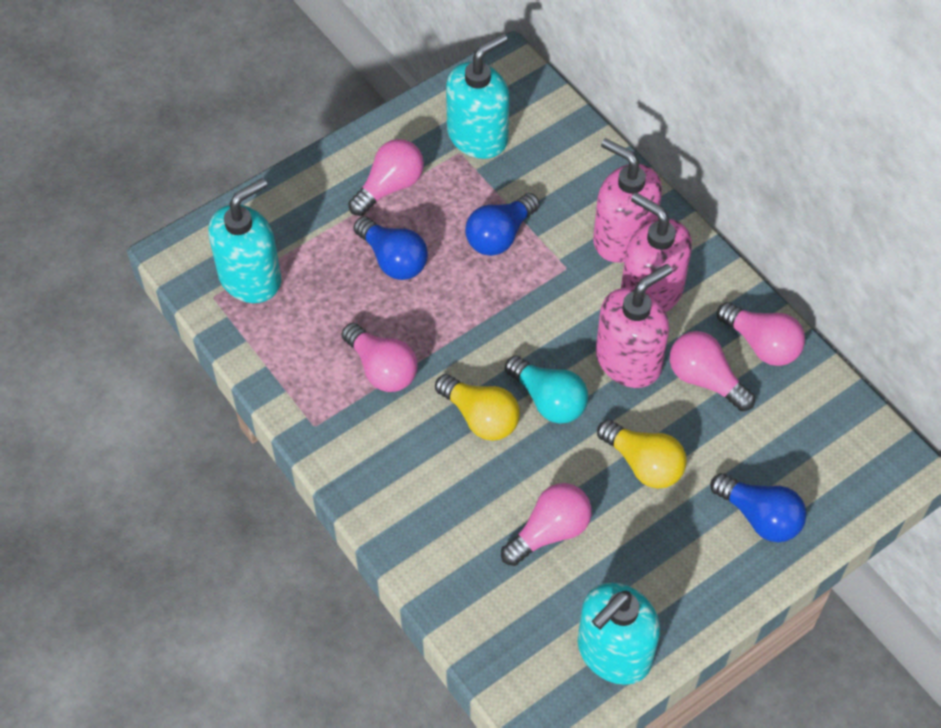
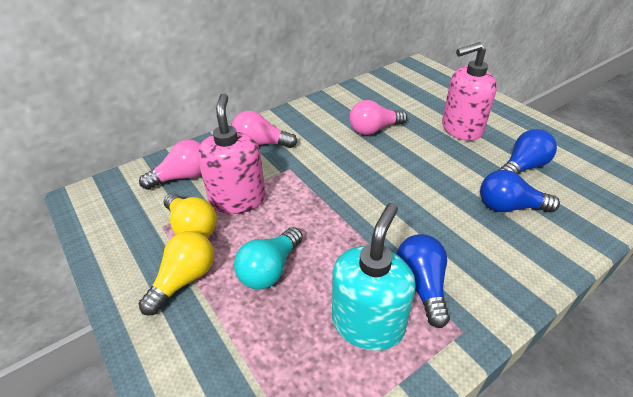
pink light bulb: 5 -> 3
pink soap dispenser: 3 -> 2
turquoise soap dispenser: 3 -> 1

